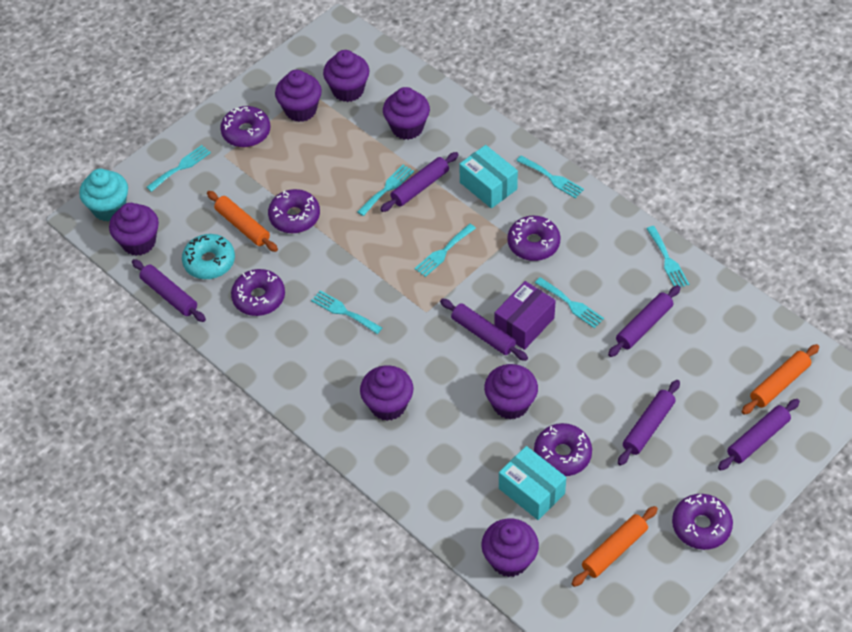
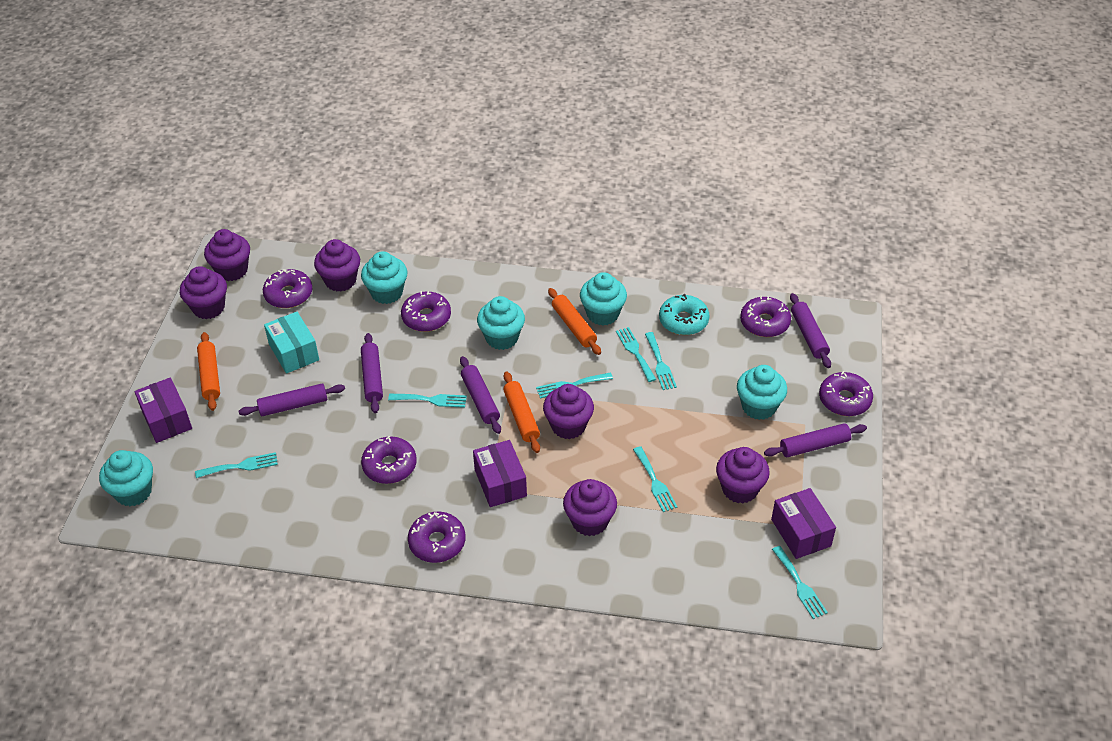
purple box: 1 -> 3
purple cupcake: 7 -> 6
purple rolling pin: 6 -> 5
turquoise box: 2 -> 1
turquoise cupcake: 1 -> 5

